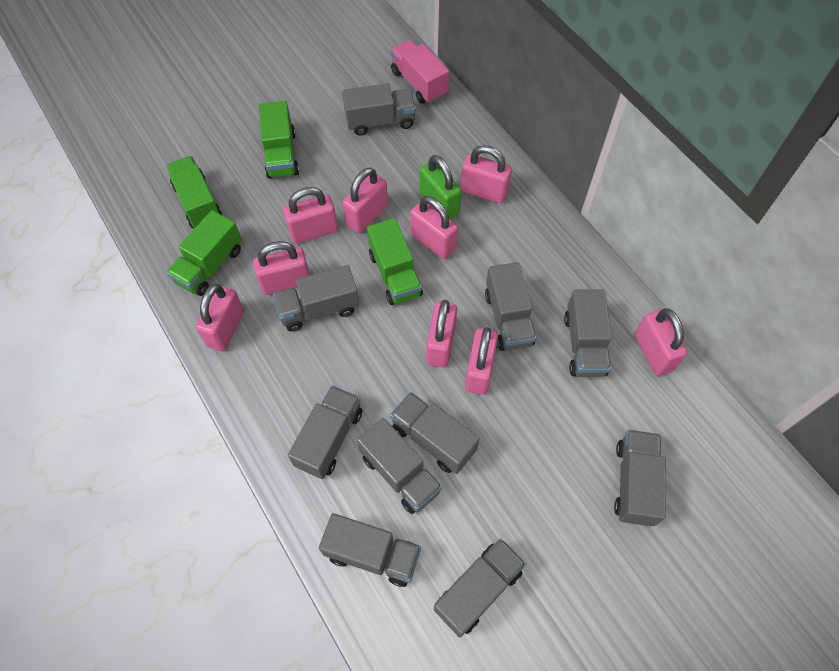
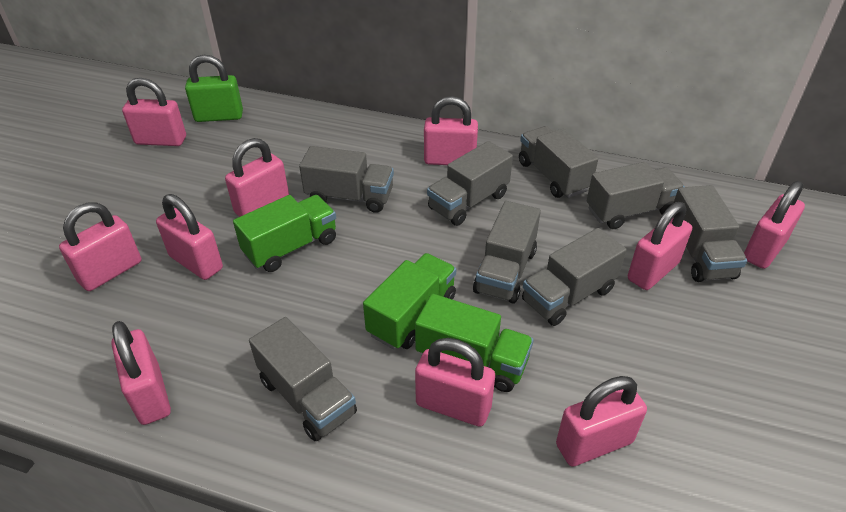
green truck: 4 -> 3
grey truck: 10 -> 8
pink padlock: 9 -> 10
pink truck: 1 -> 0

